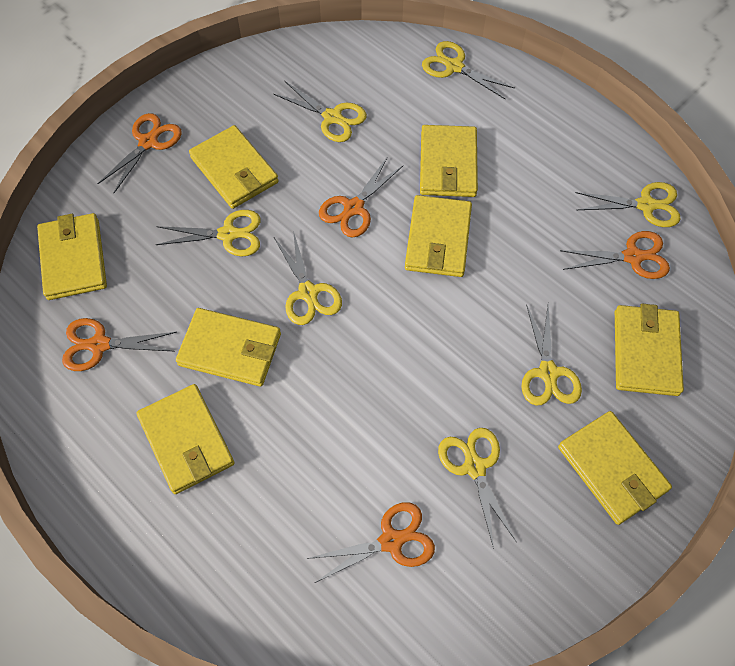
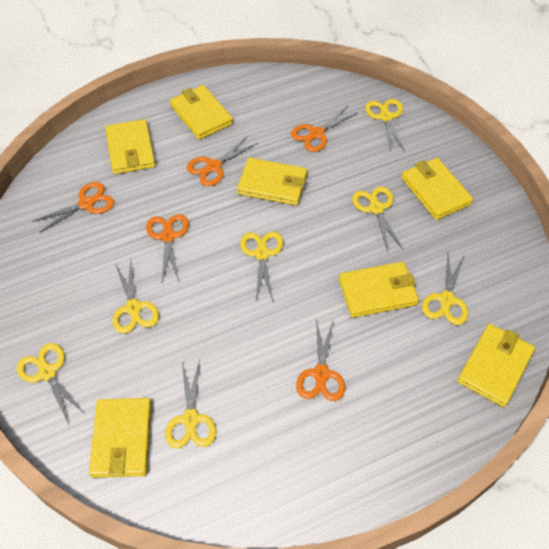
yellow wallet: 8 -> 7

